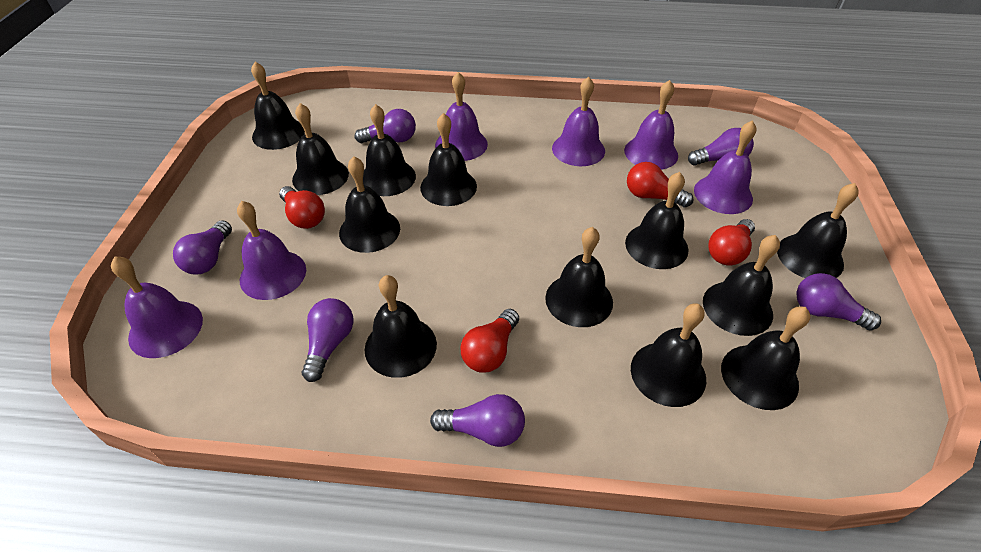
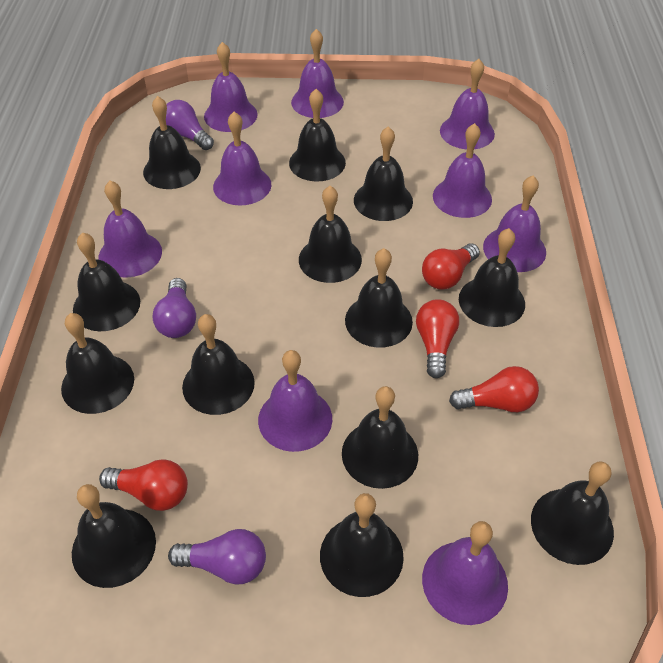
black bell: 12 -> 13
purple bell: 6 -> 9
purple light bulb: 6 -> 3

